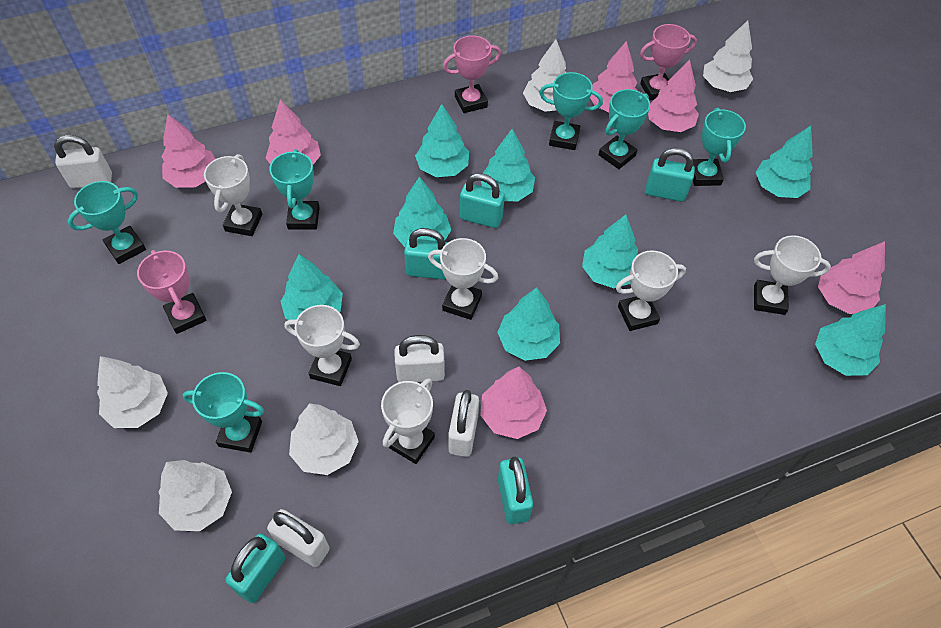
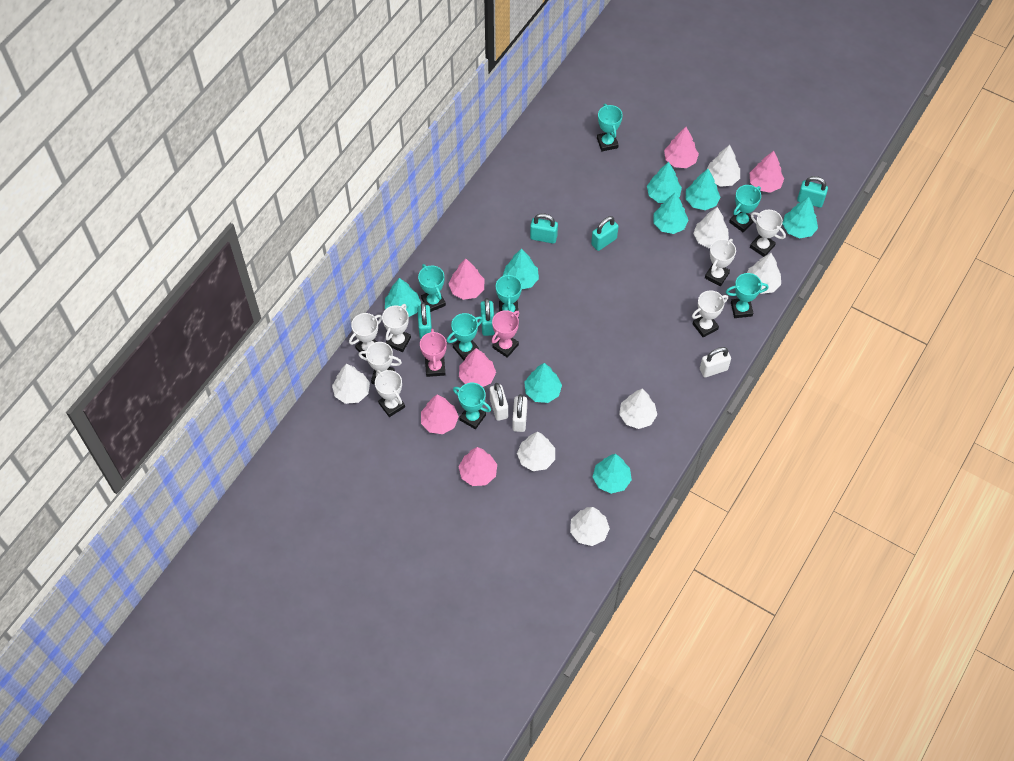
pink trophy: 3 -> 2
turquoise trophy: 6 -> 7
white padlock: 4 -> 3
white tree: 5 -> 7
white trophy: 6 -> 7

